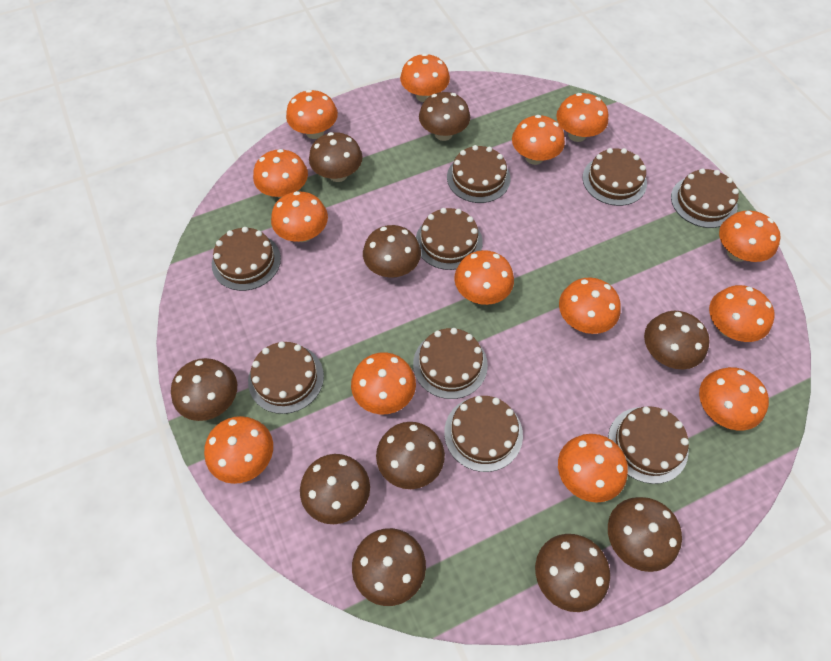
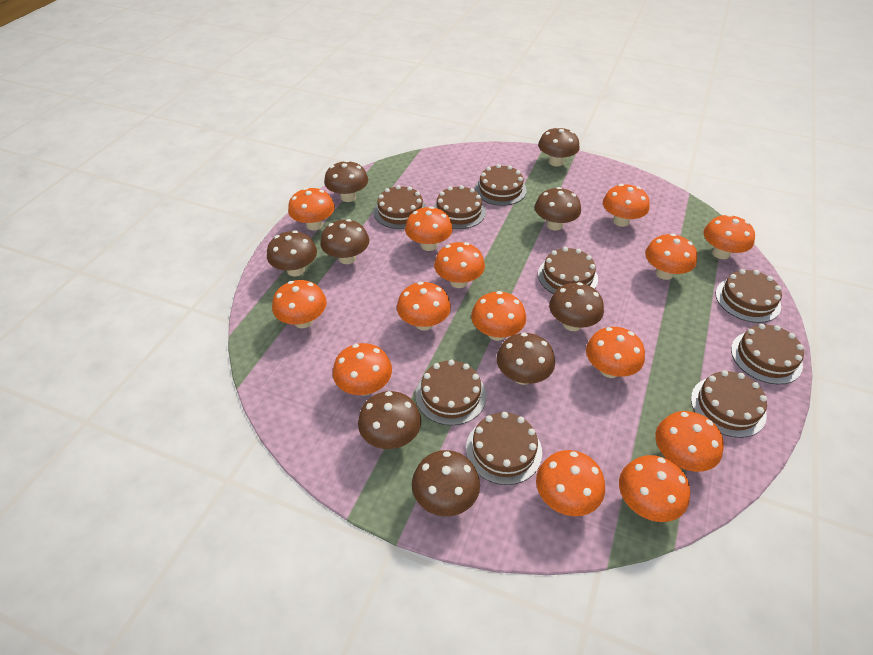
brown mushroom: 10 -> 9

